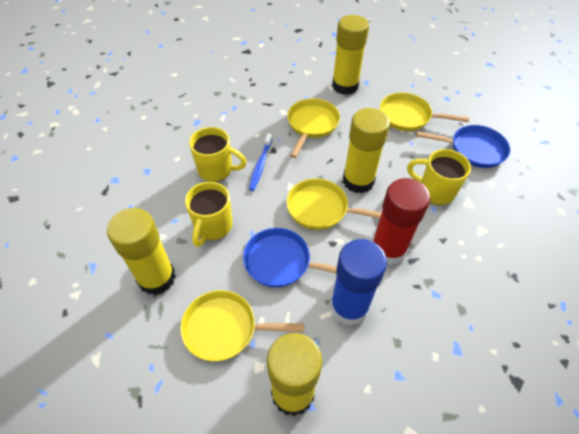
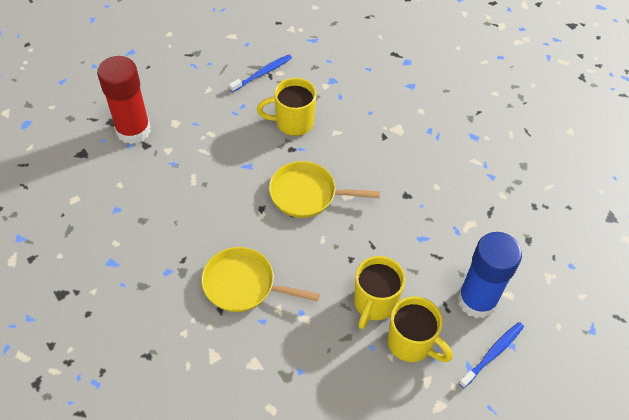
blue pan: 2 -> 0
blue toothbrush: 1 -> 2
yellow glue stick: 4 -> 0
yellow pan: 4 -> 2

